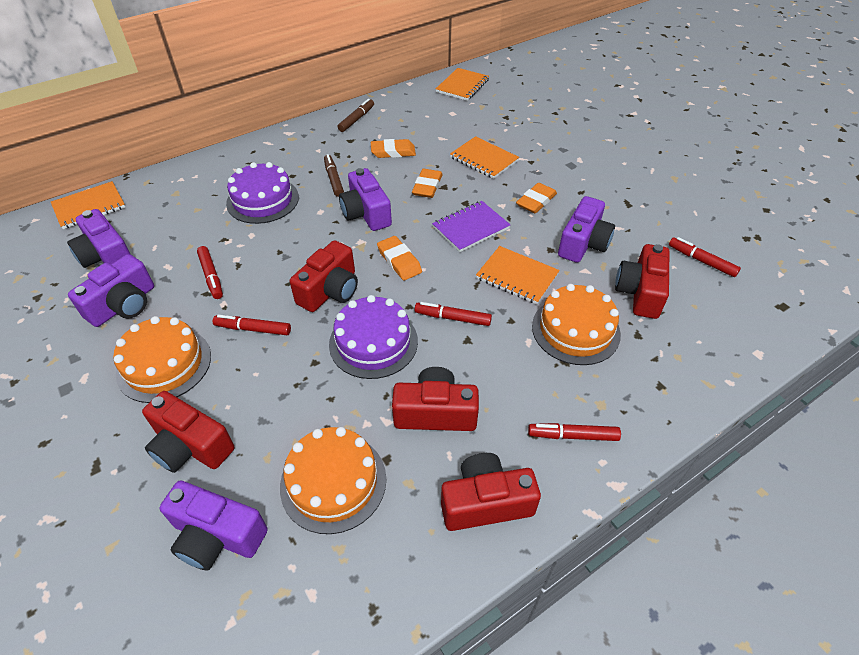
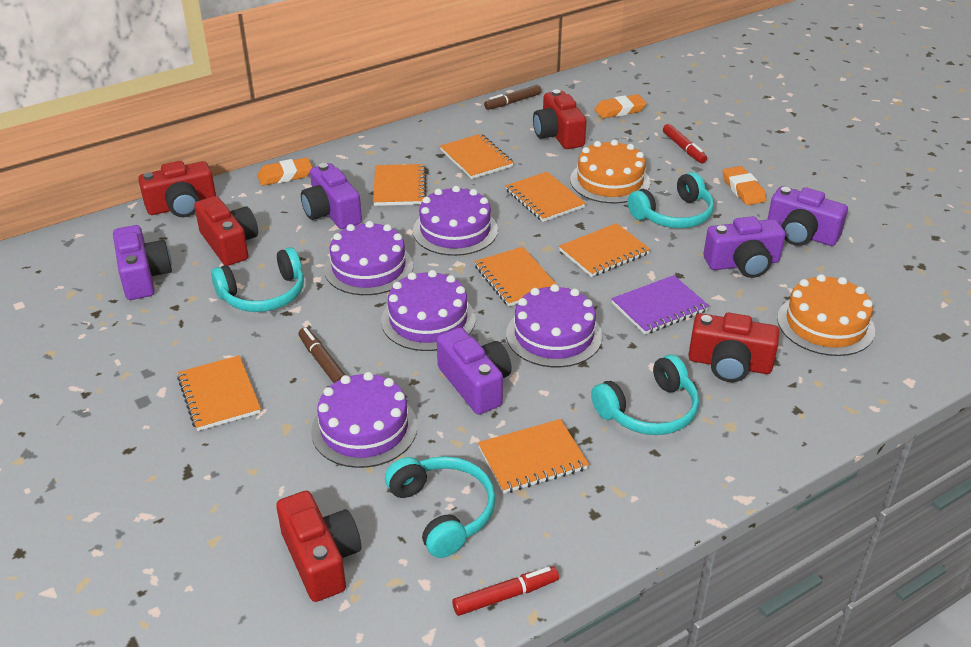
orange cake: 3 -> 2
orange eraser: 4 -> 3
orange notebook: 4 -> 7
purple cake: 2 -> 5
red marker: 5 -> 2
turquoise headphones: 0 -> 4

